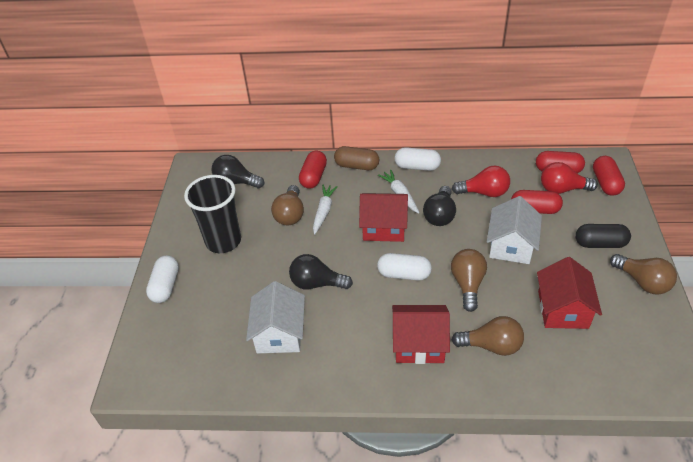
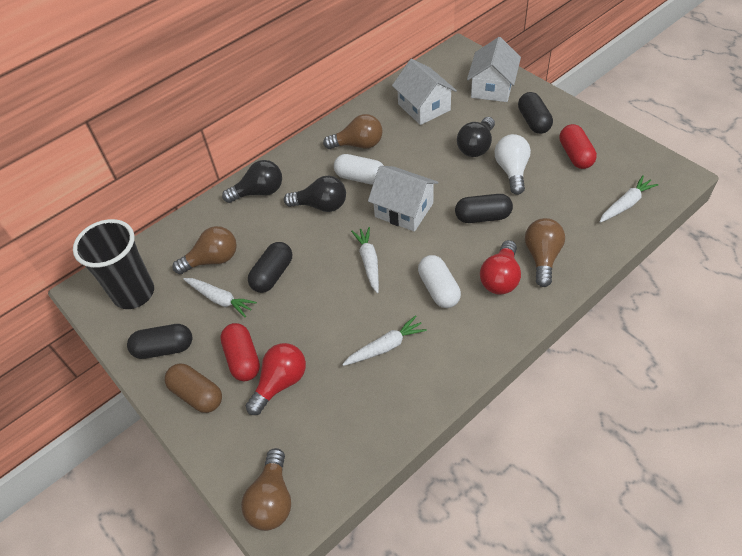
black capsule: 1 -> 4
red capsule: 4 -> 2
red house: 3 -> 0
white capsule: 3 -> 2
white carrot: 2 -> 4
white house: 2 -> 3
white light bulb: 0 -> 1

